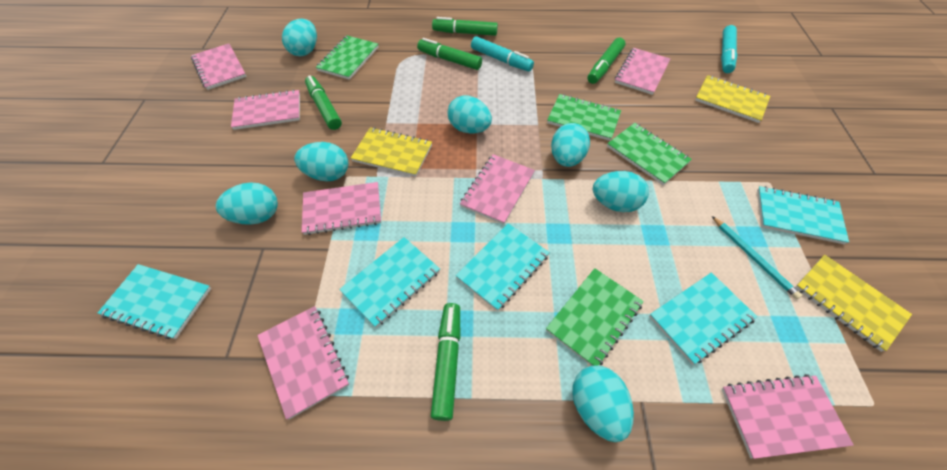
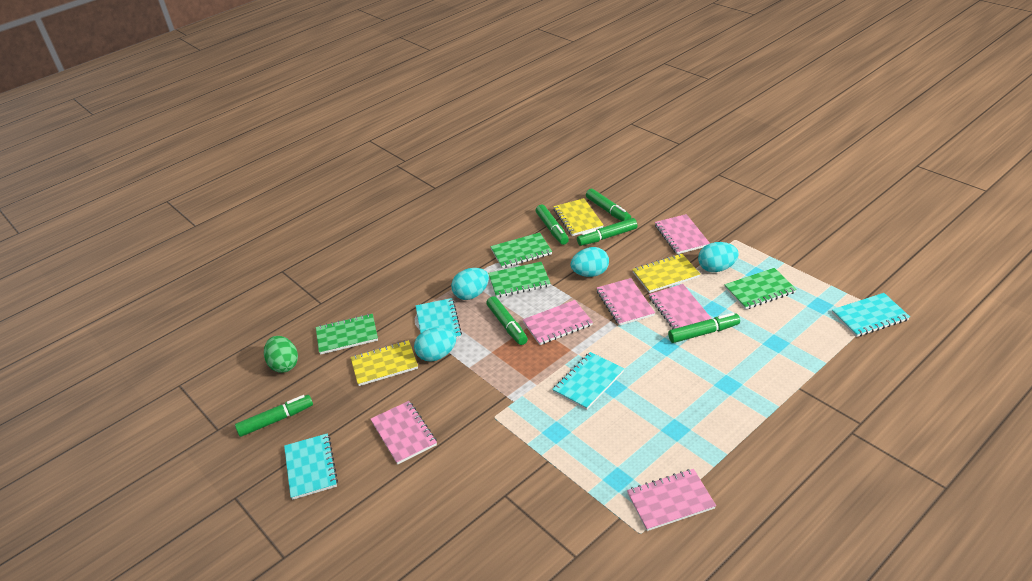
green egg: 0 -> 1
green marker: 5 -> 6
pink notebook: 7 -> 6
turquoise egg: 7 -> 4
turquoise marker: 2 -> 0
turquoise notebook: 5 -> 4
turquoise pencil: 1 -> 0

